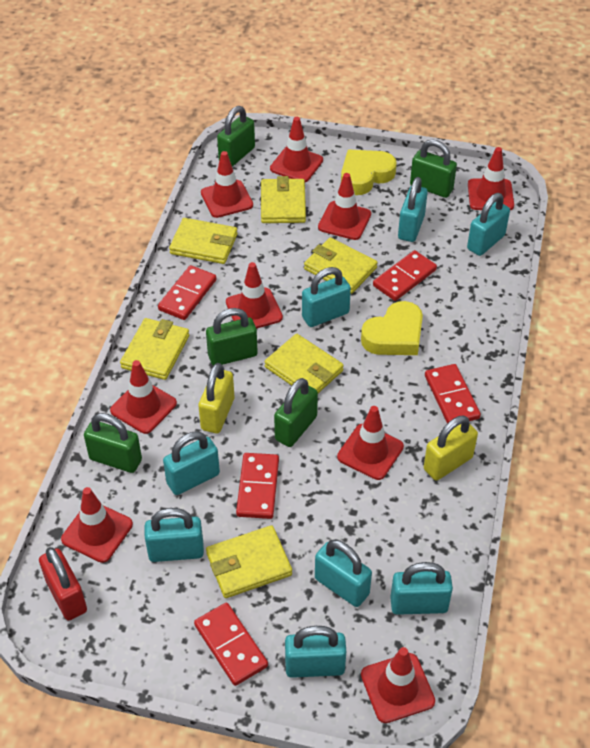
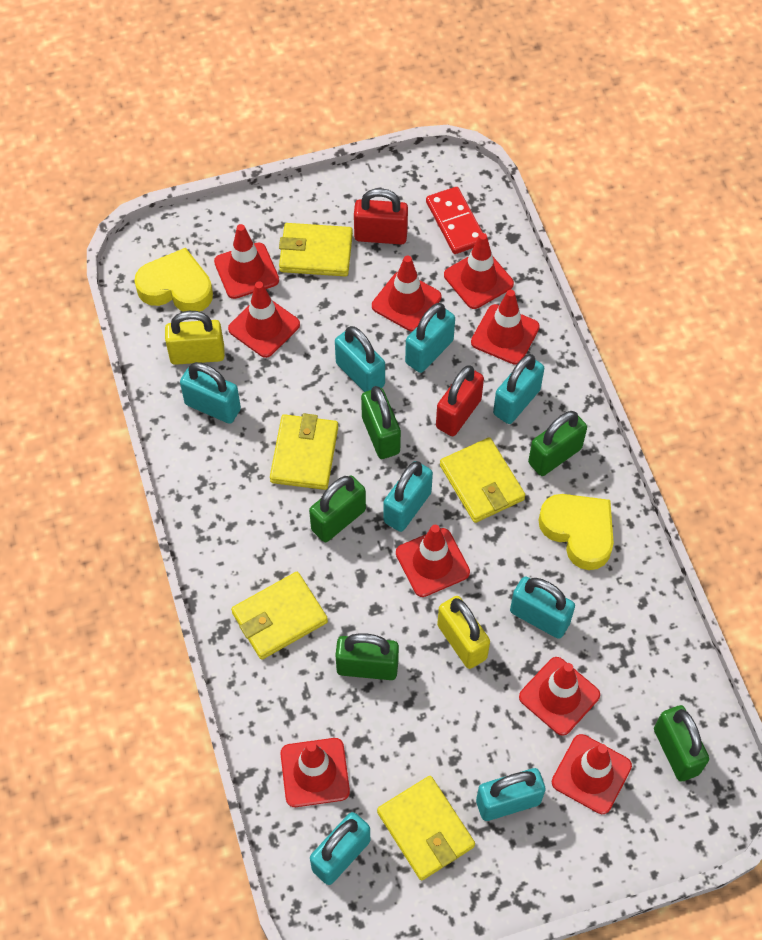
red domino: 5 -> 1
red padlock: 1 -> 2
yellow wallet: 6 -> 5

